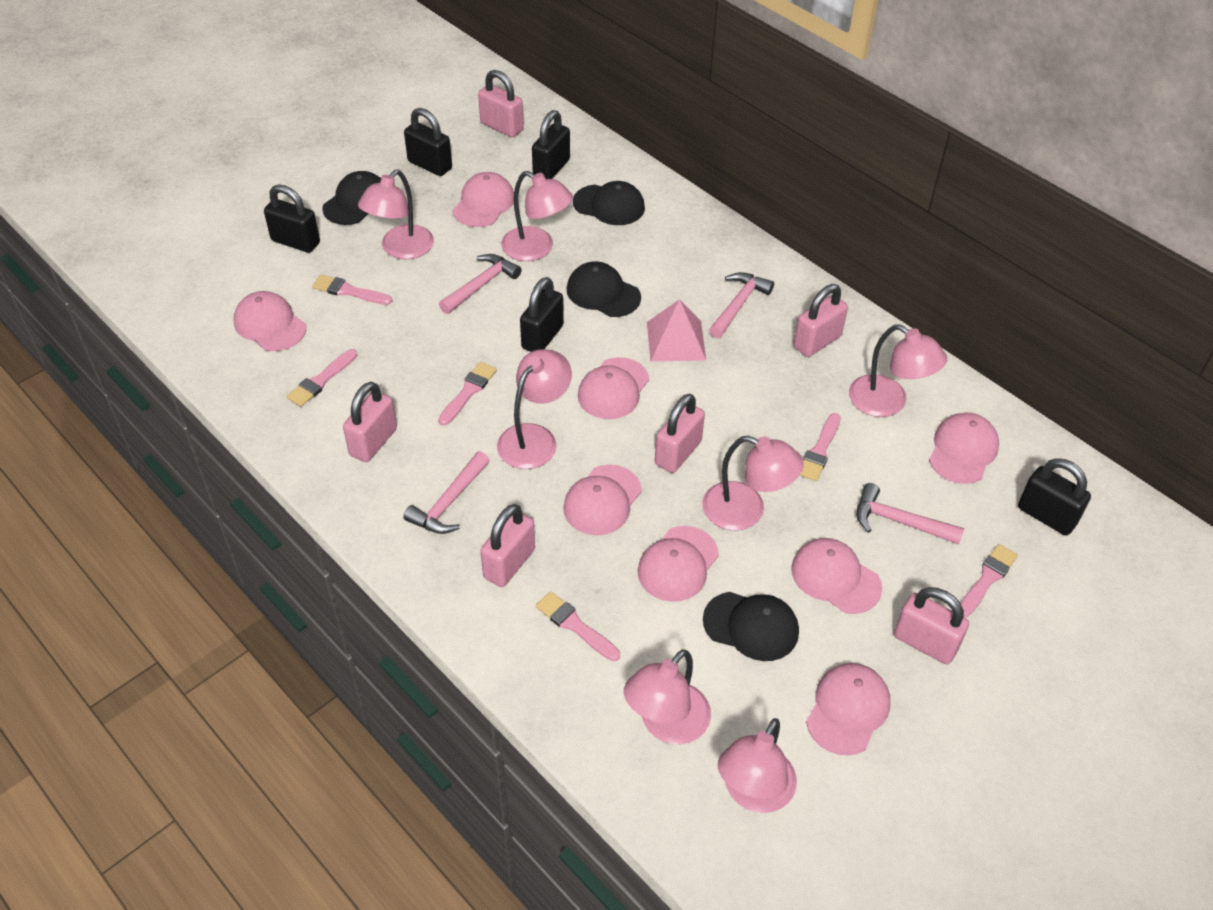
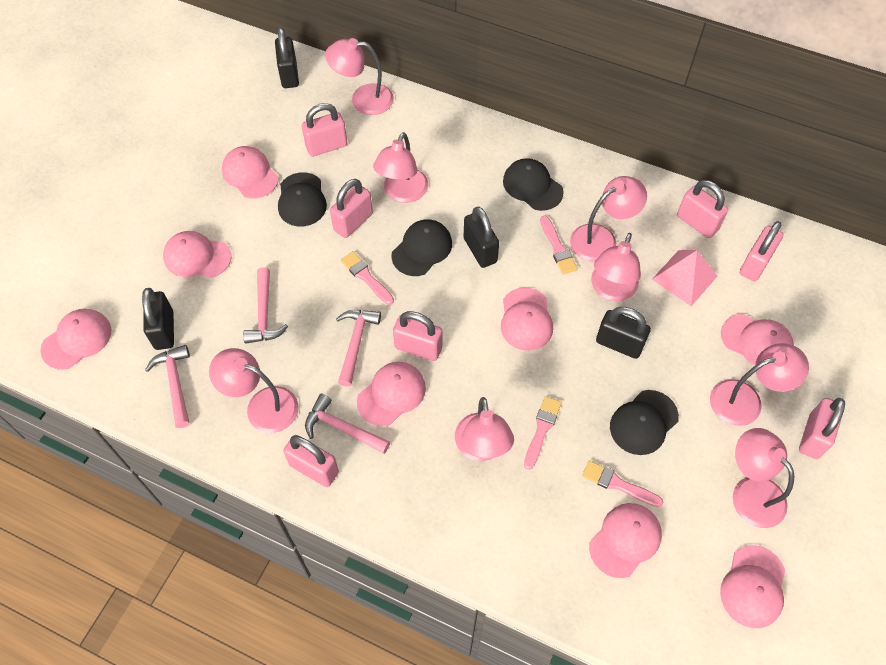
black padlock: 5 -> 4
pink brush: 6 -> 4
pink lamp: 7 -> 8
pink padlock: 6 -> 7

